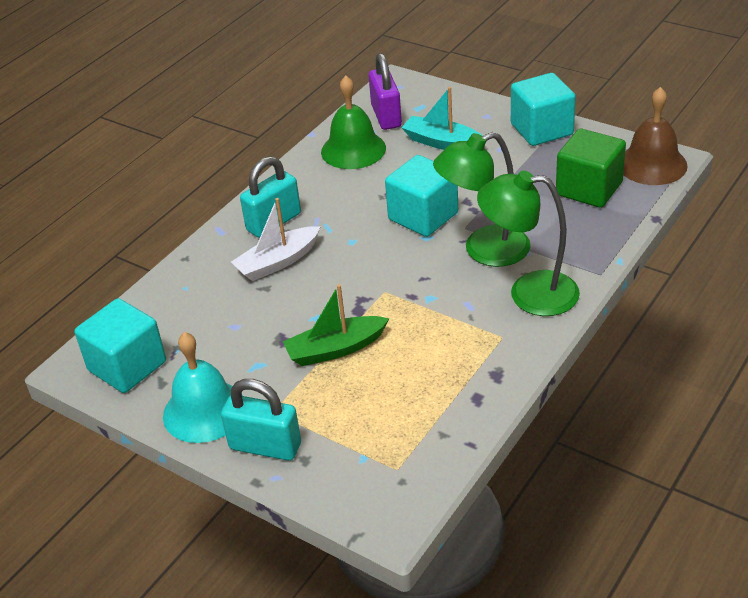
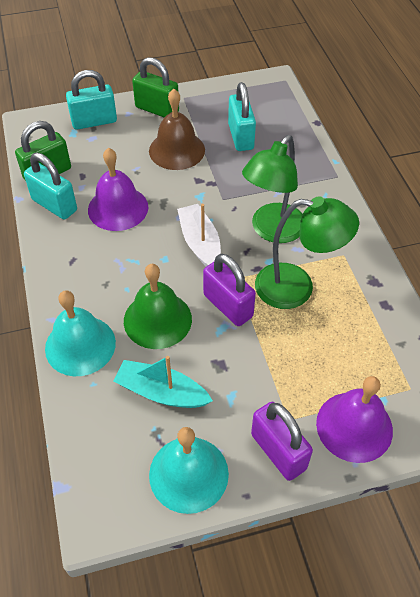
green boat: 1 -> 0
green cube: 1 -> 0
green padlock: 0 -> 2
purple bell: 0 -> 2
purple padlock: 1 -> 2
turquoise bell: 1 -> 2
turquoise cube: 3 -> 0
turquoise padlock: 2 -> 3

